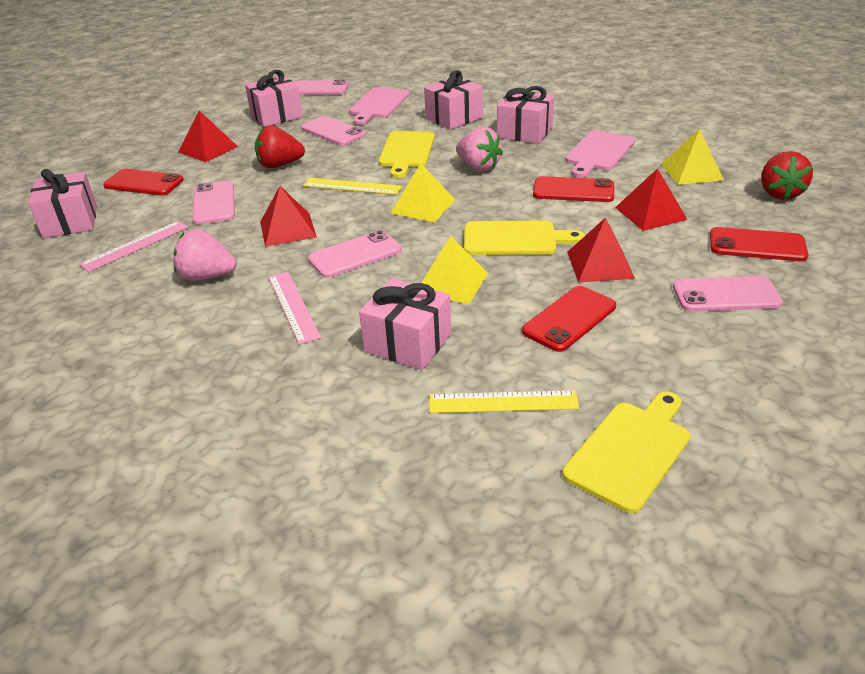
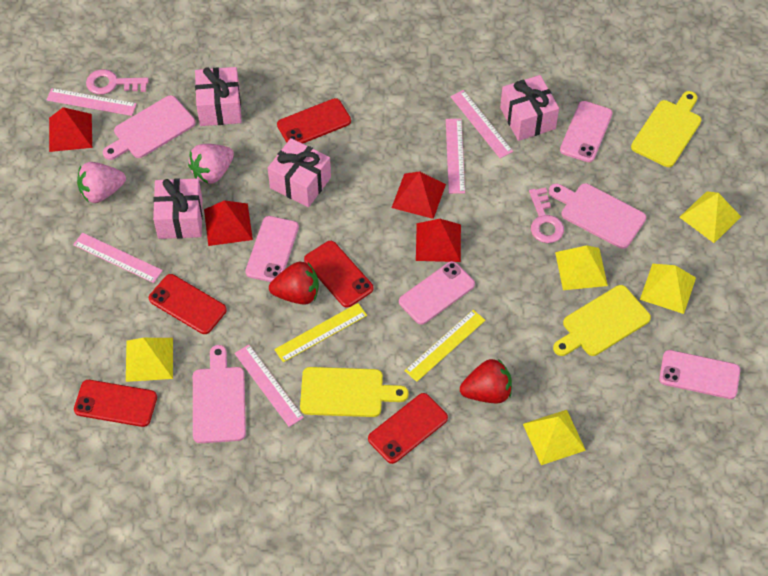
pink cutting board: 2 -> 3
pink gift: 5 -> 4
pink key: 0 -> 2
pink phone: 5 -> 4
pink ruler: 2 -> 5
red phone: 4 -> 5
yellow pyramid: 3 -> 5

